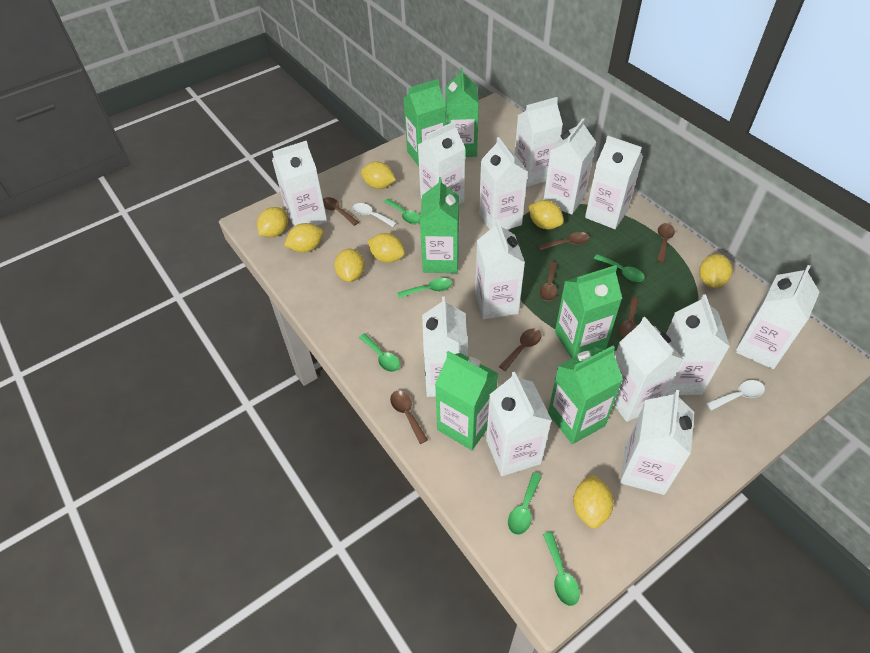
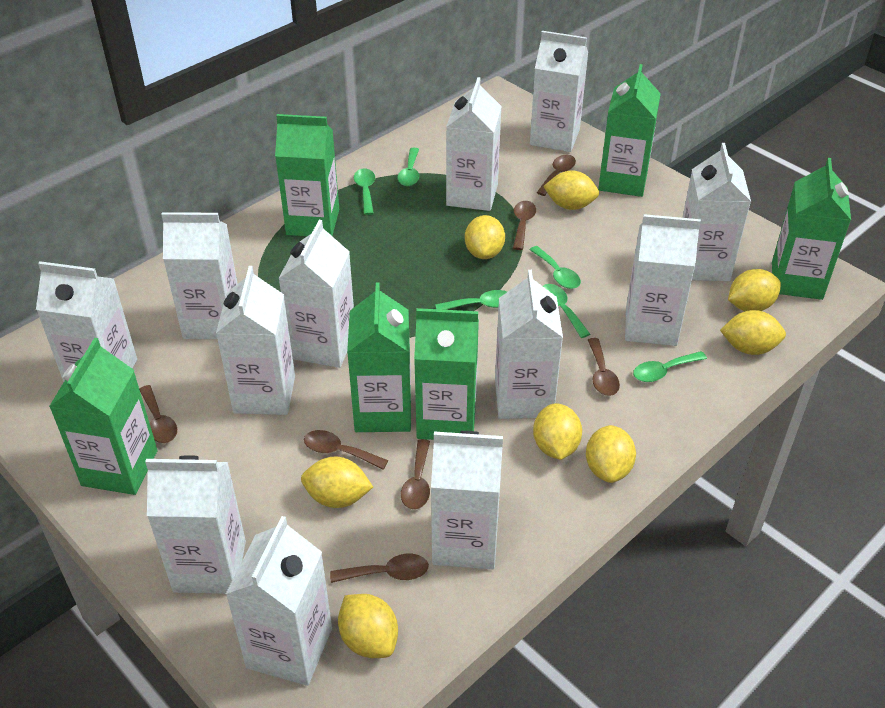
white carton: 13 -> 12
white spoon: 2 -> 0

